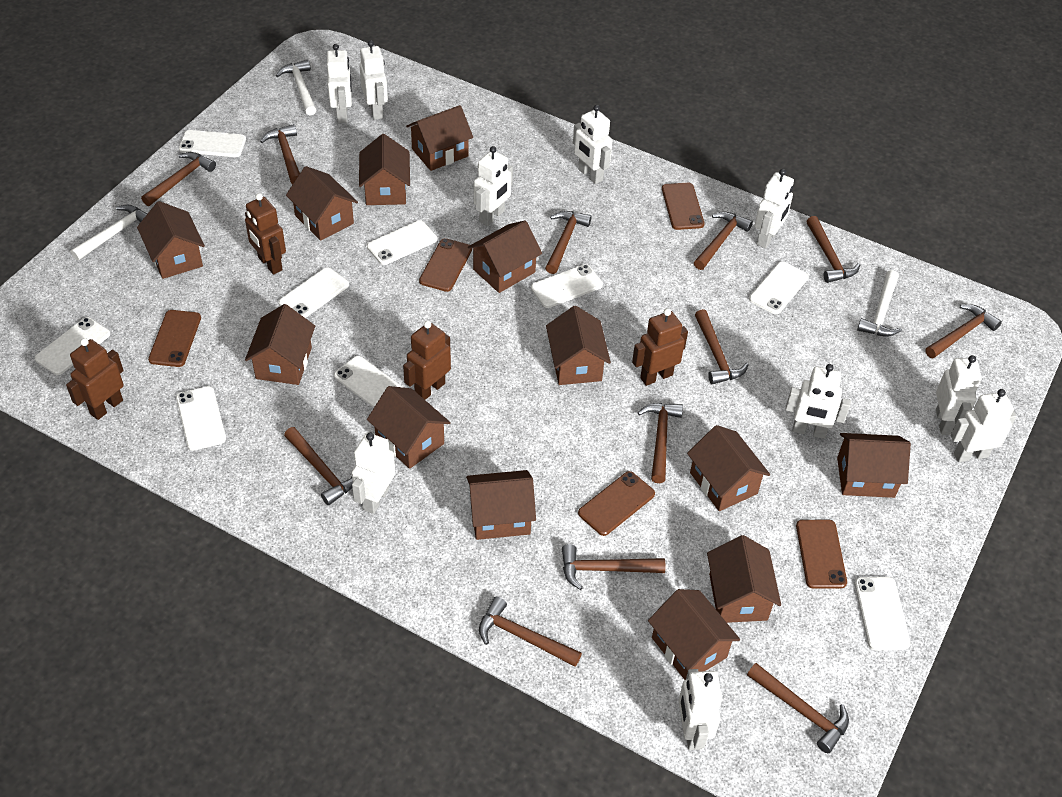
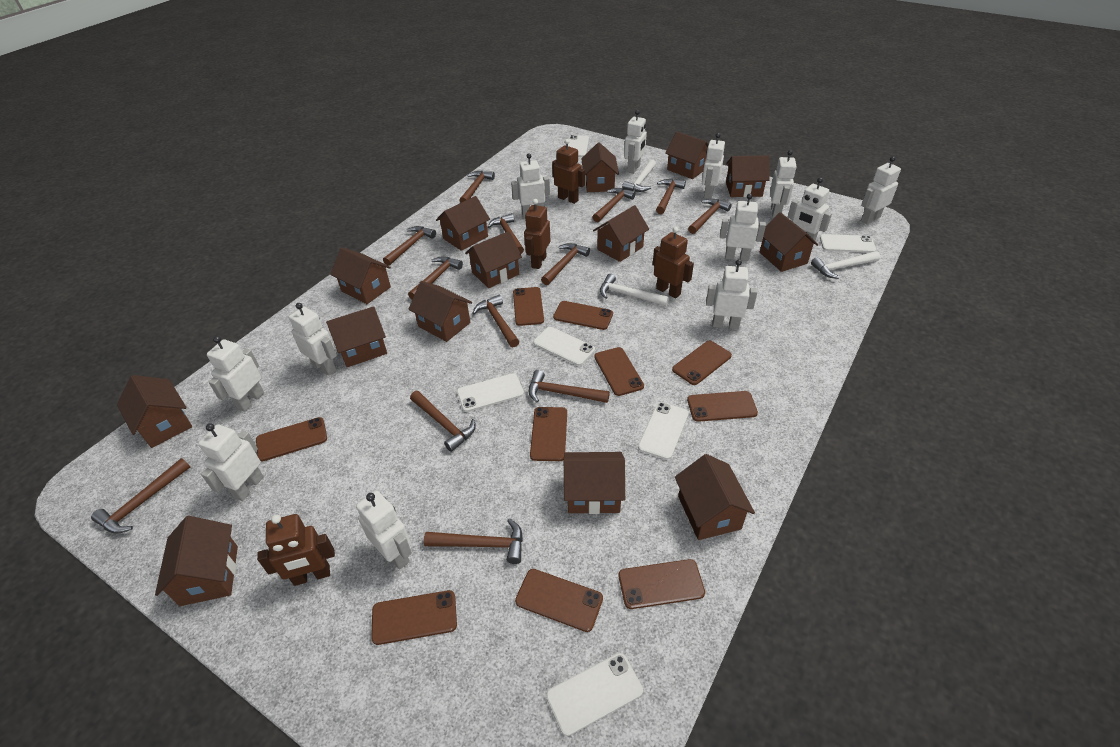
brown hammer: 12 -> 13
brown house: 13 -> 14
brown phone: 5 -> 10
white phone: 9 -> 6
white robot: 10 -> 12

